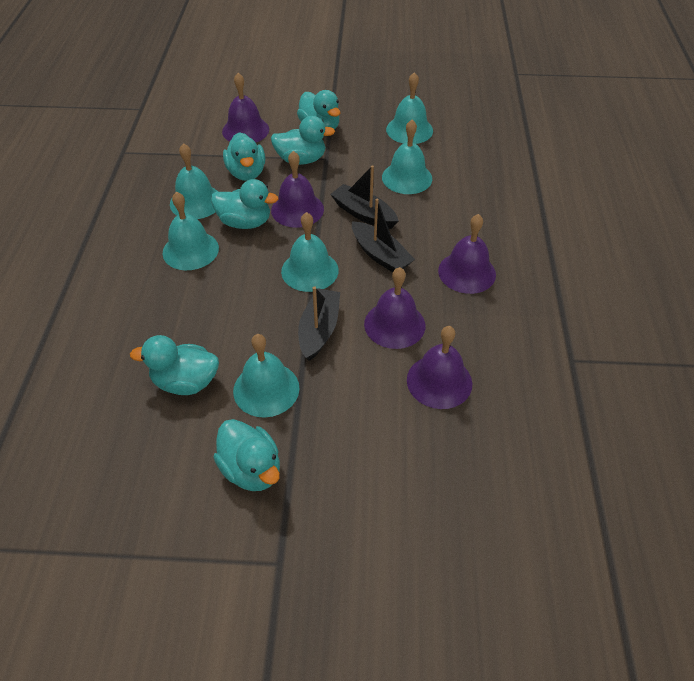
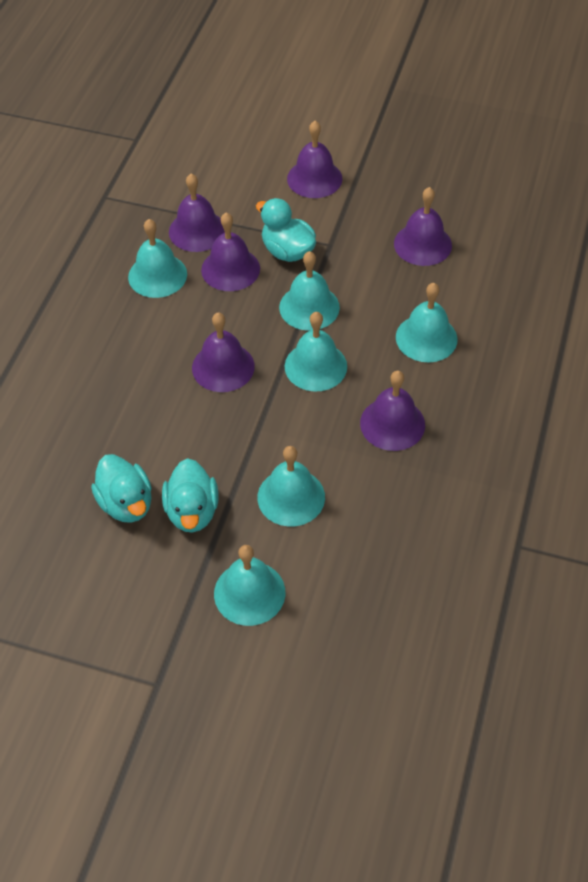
black boat: 3 -> 0
purple bell: 5 -> 6
turquoise duck: 6 -> 3

